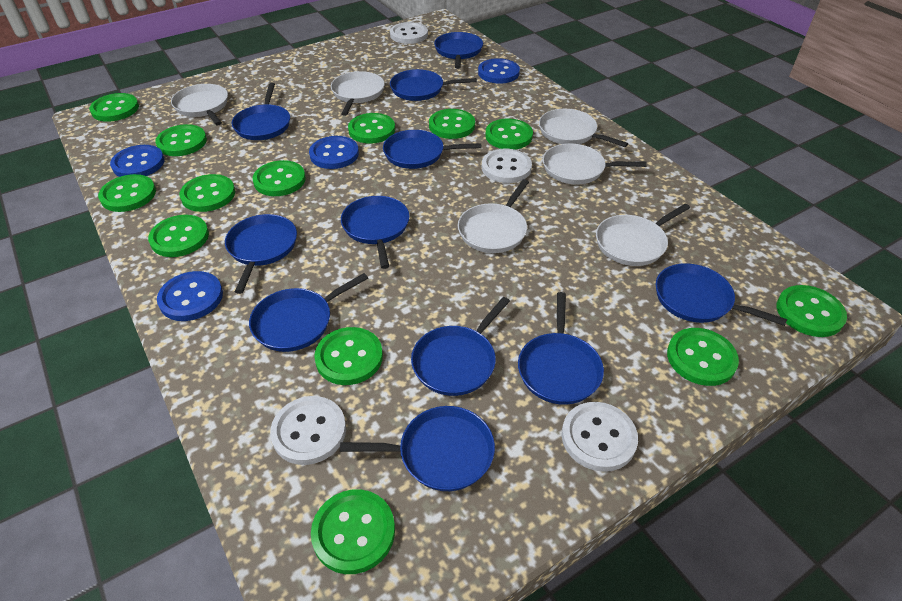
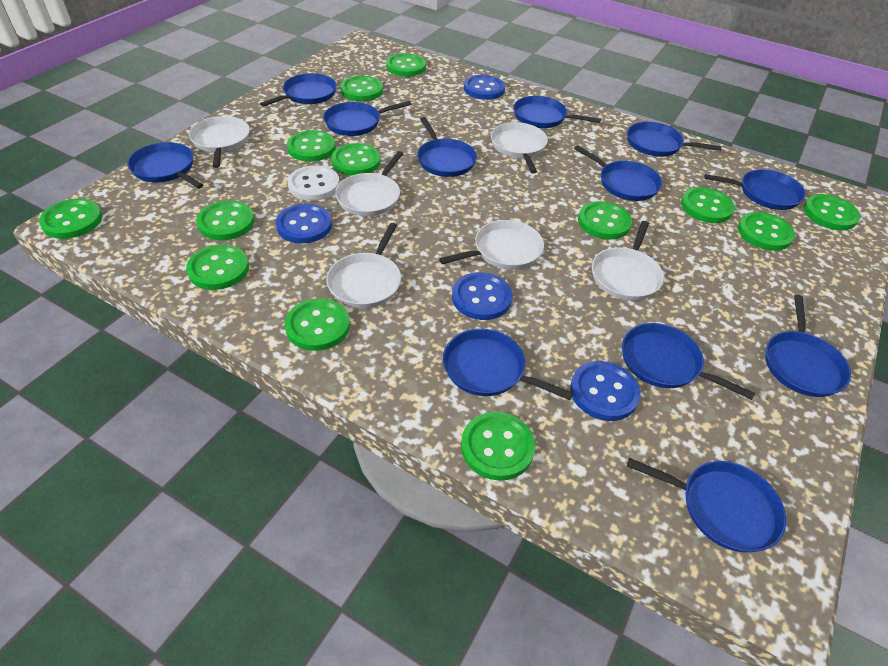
blue pan: 11 -> 12
white button: 4 -> 1

